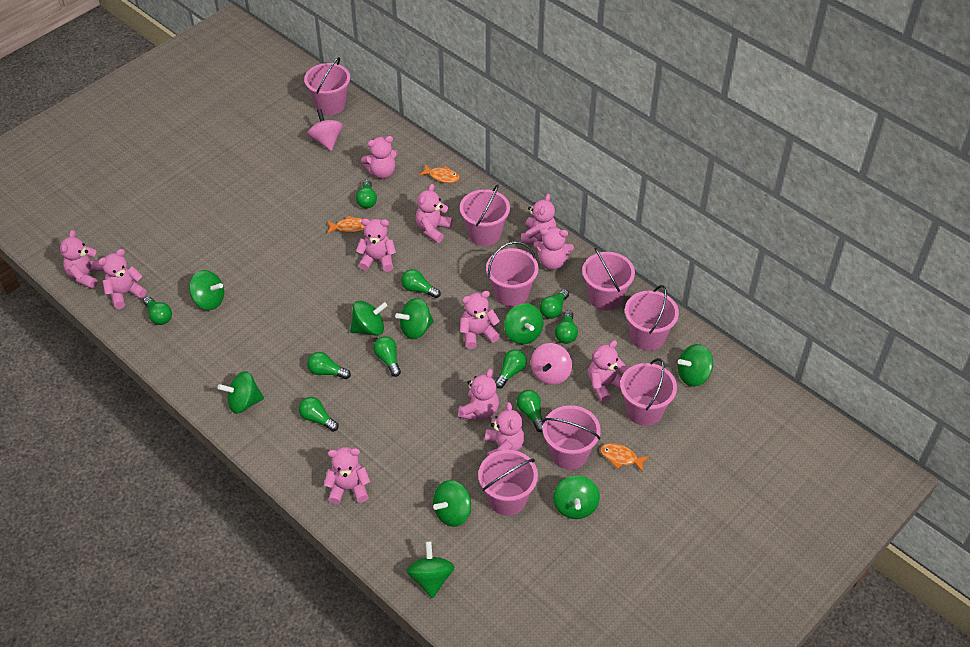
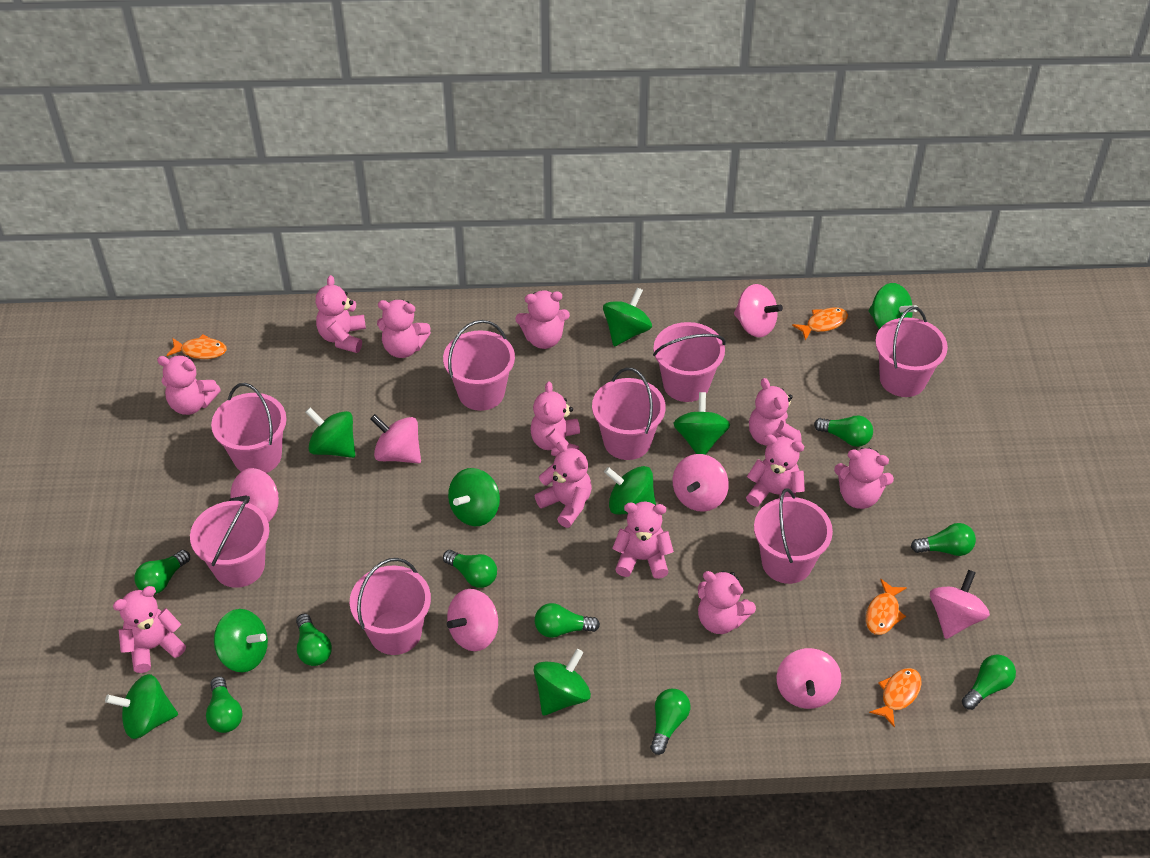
green light bulb: 10 -> 9
orange fish: 3 -> 4
pink spinning top: 2 -> 7

